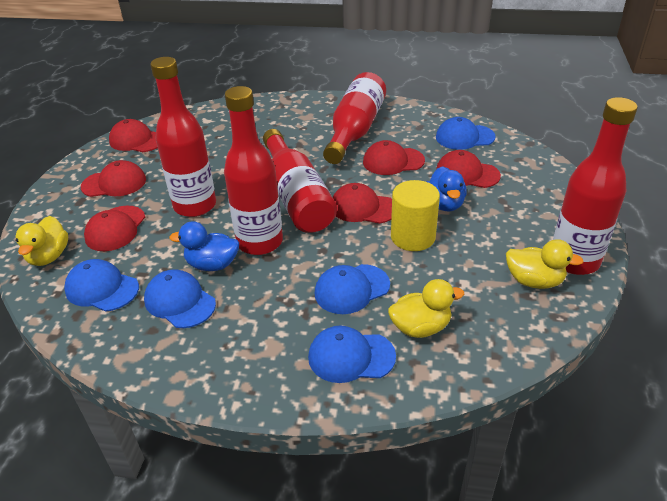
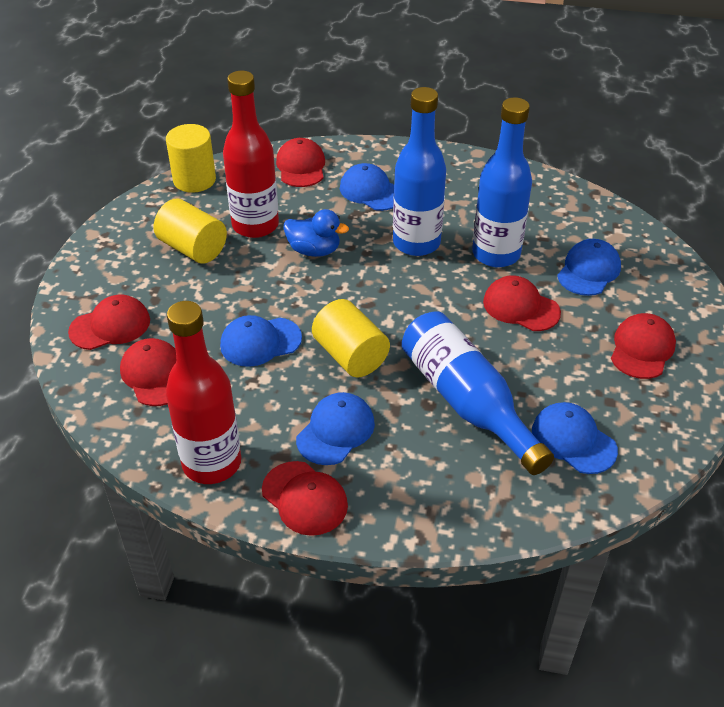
blue bottle: 0 -> 3
blue duck: 2 -> 1
red bottle: 5 -> 2
yellow cylinder: 1 -> 3
yellow duck: 3 -> 0

